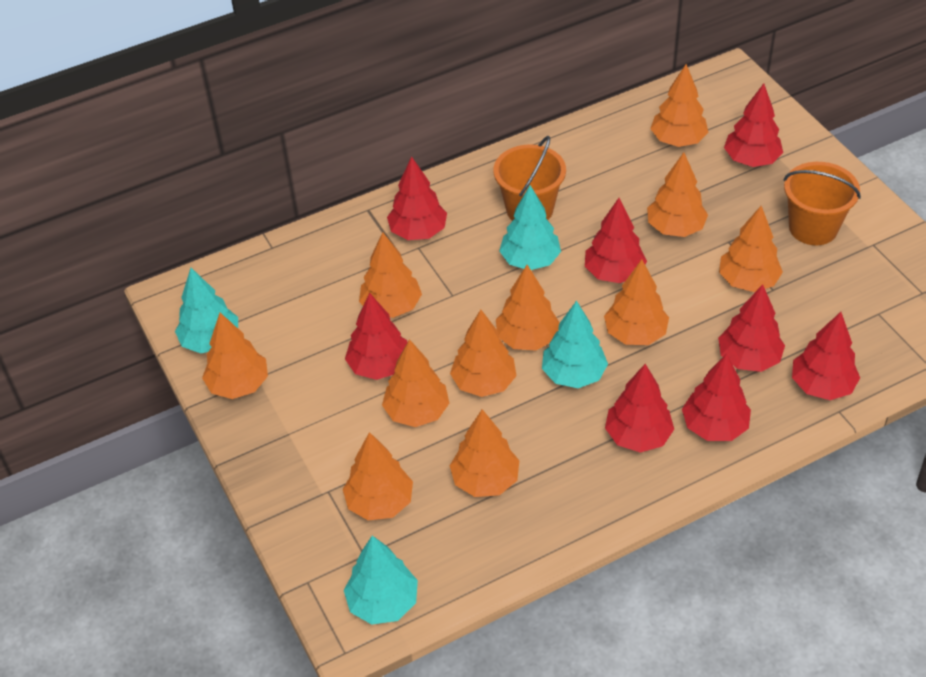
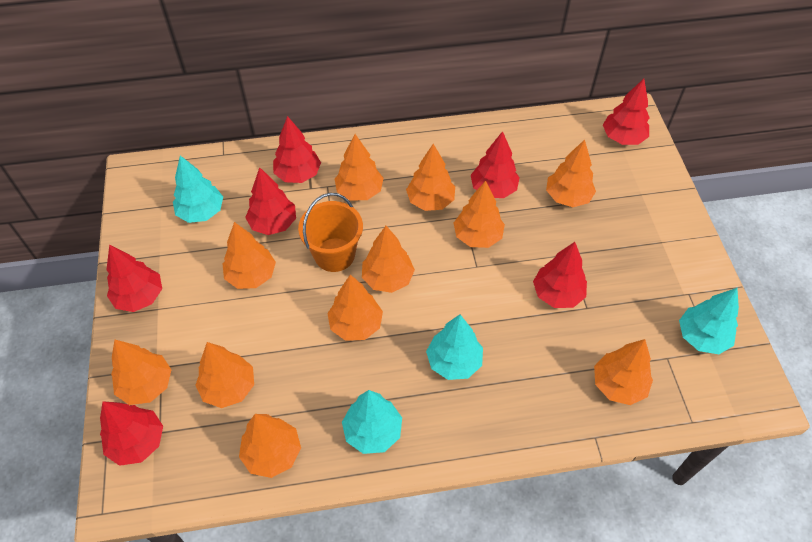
orange bucket: 2 -> 1
red tree: 8 -> 7

